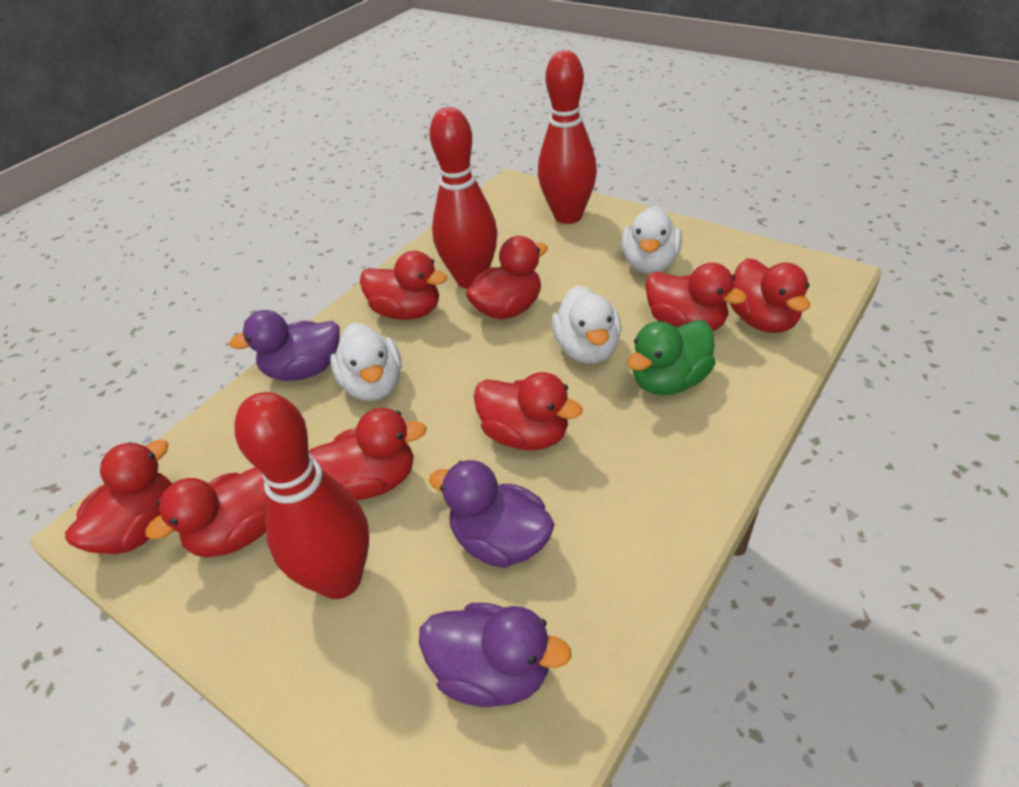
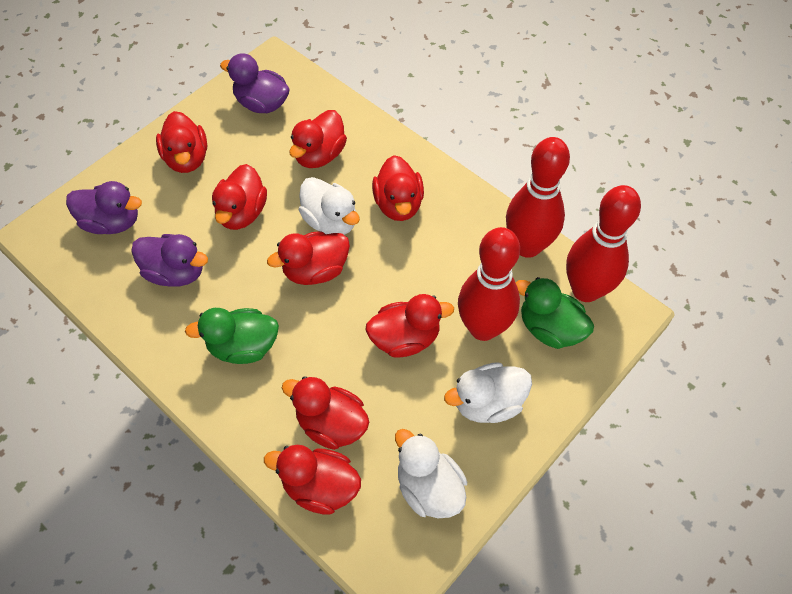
green duck: 1 -> 2

